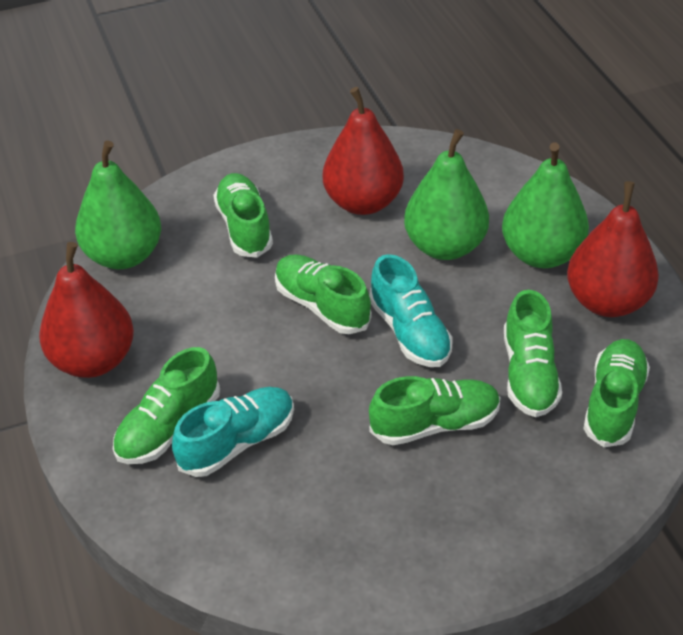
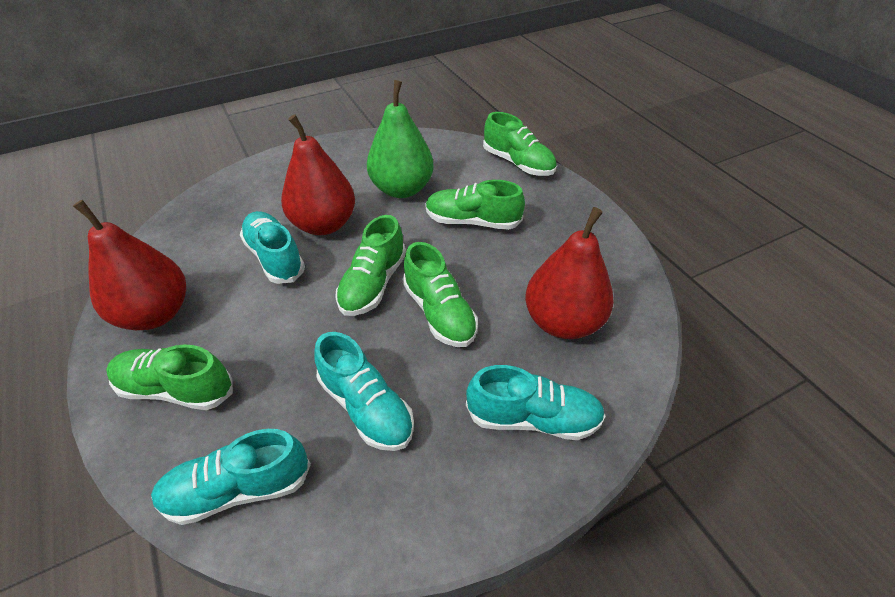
green pear: 3 -> 1
green shoe: 6 -> 5
turquoise shoe: 2 -> 4

